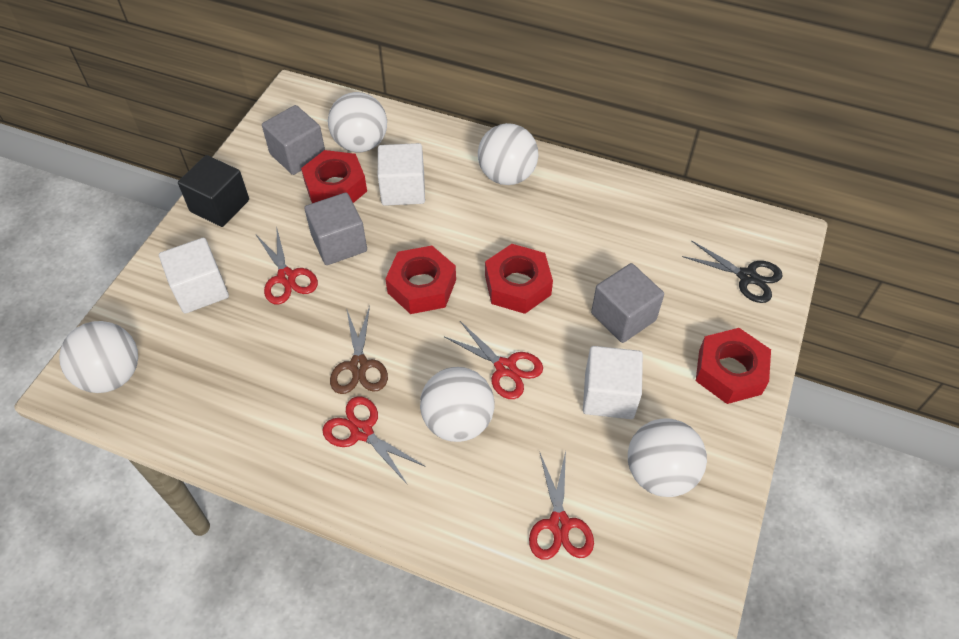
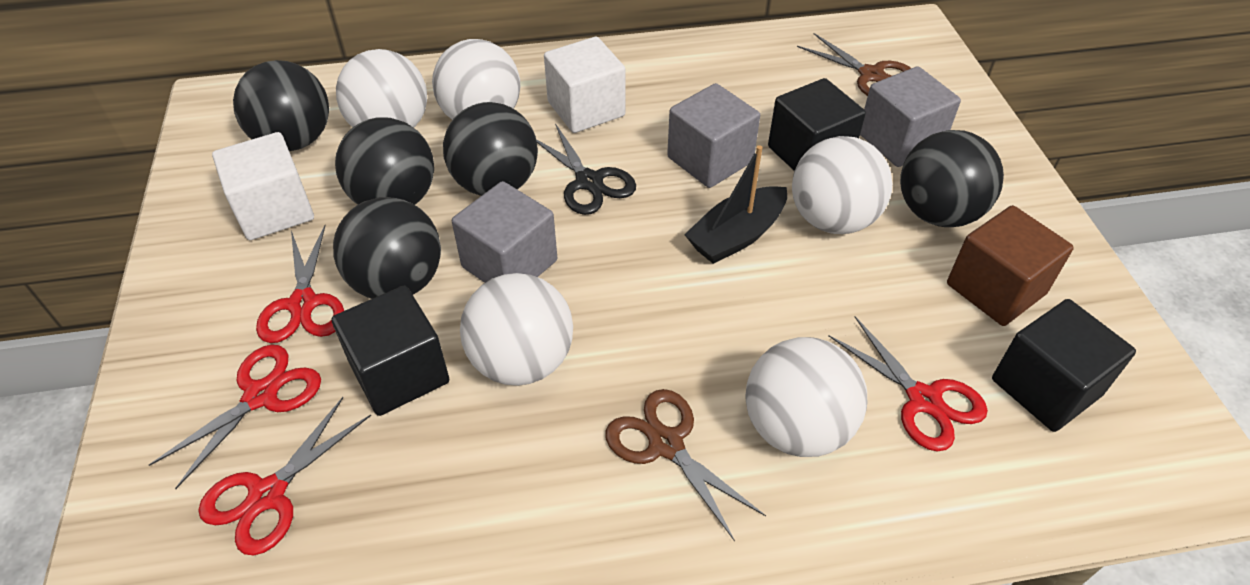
black ball: 0 -> 5
black boat: 0 -> 1
black cube: 1 -> 3
brown cube: 0 -> 1
brown scissors: 1 -> 2
red nut: 4 -> 0
white cube: 3 -> 2

